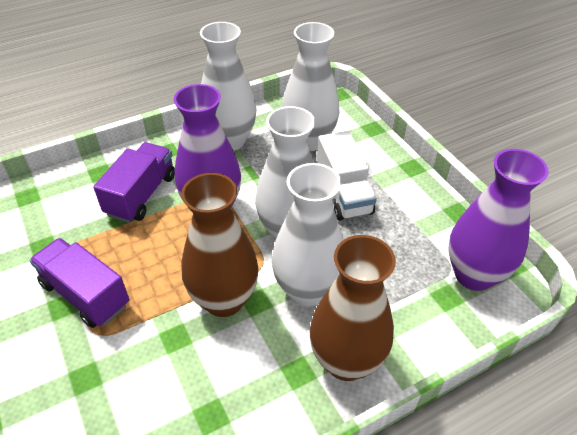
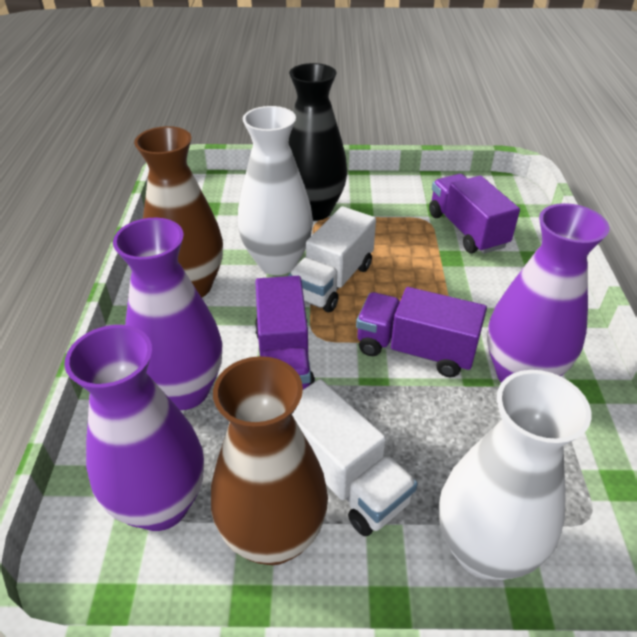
black vase: 0 -> 1
purple truck: 2 -> 3
purple vase: 2 -> 3
white truck: 1 -> 2
white vase: 4 -> 2

